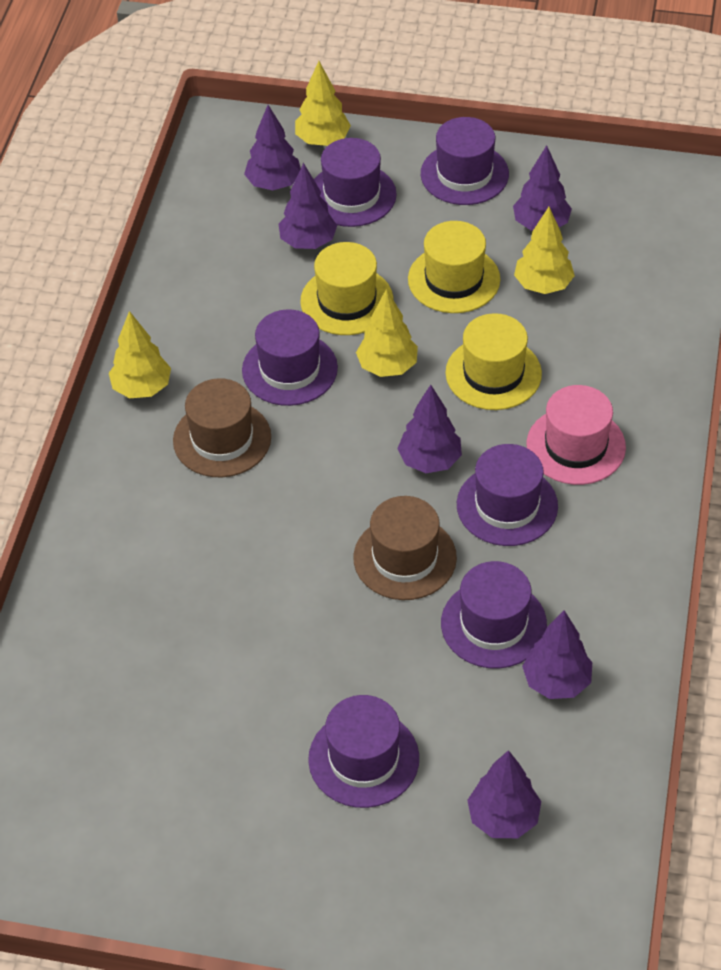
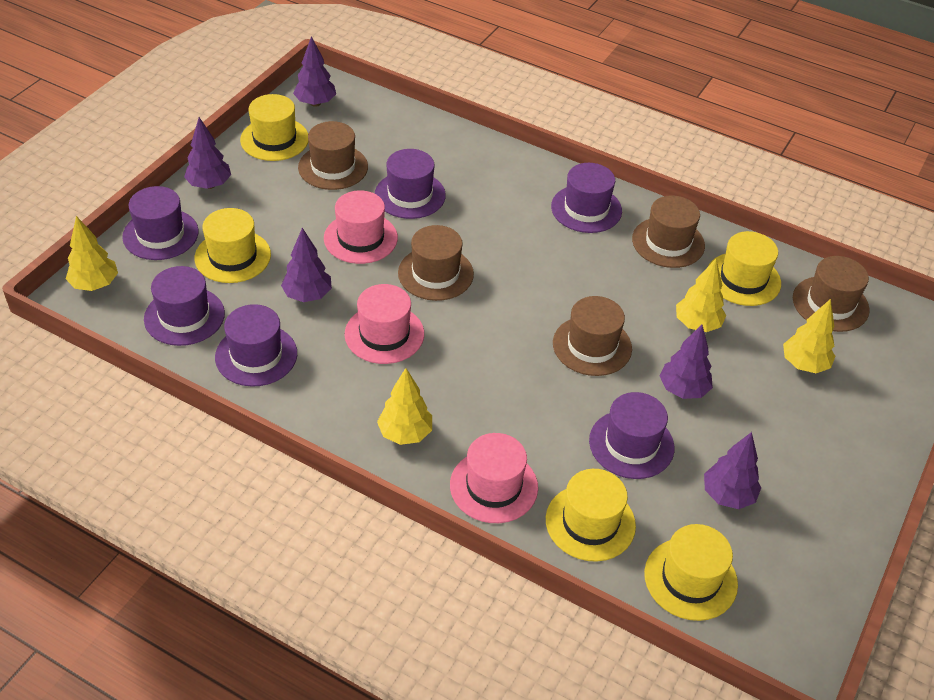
brown hat: 2 -> 5
pink hat: 1 -> 3
purple tree: 6 -> 5
yellow hat: 3 -> 5

